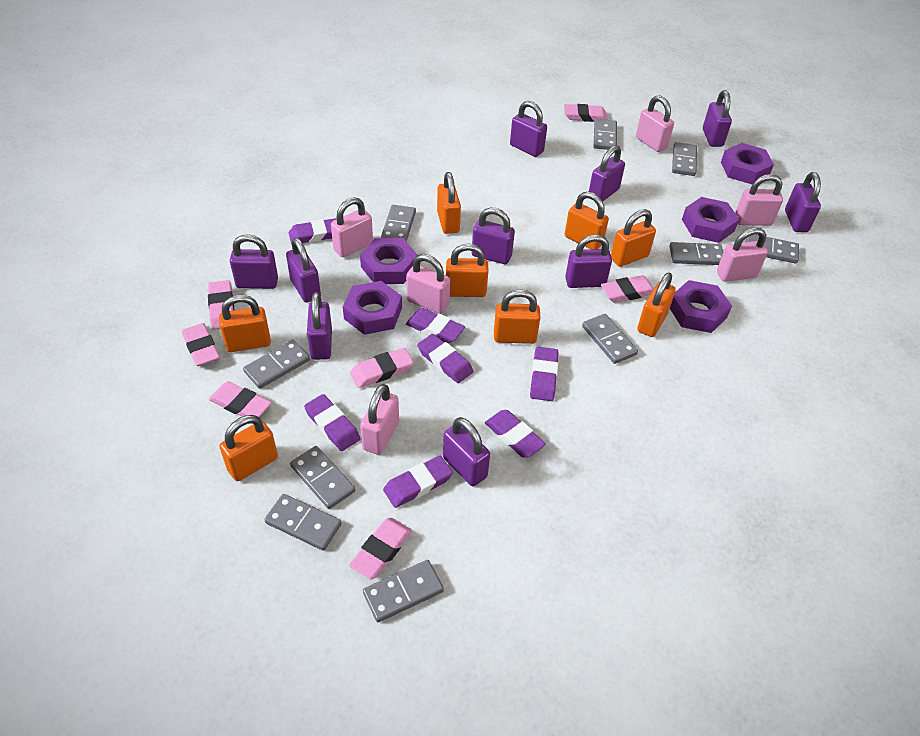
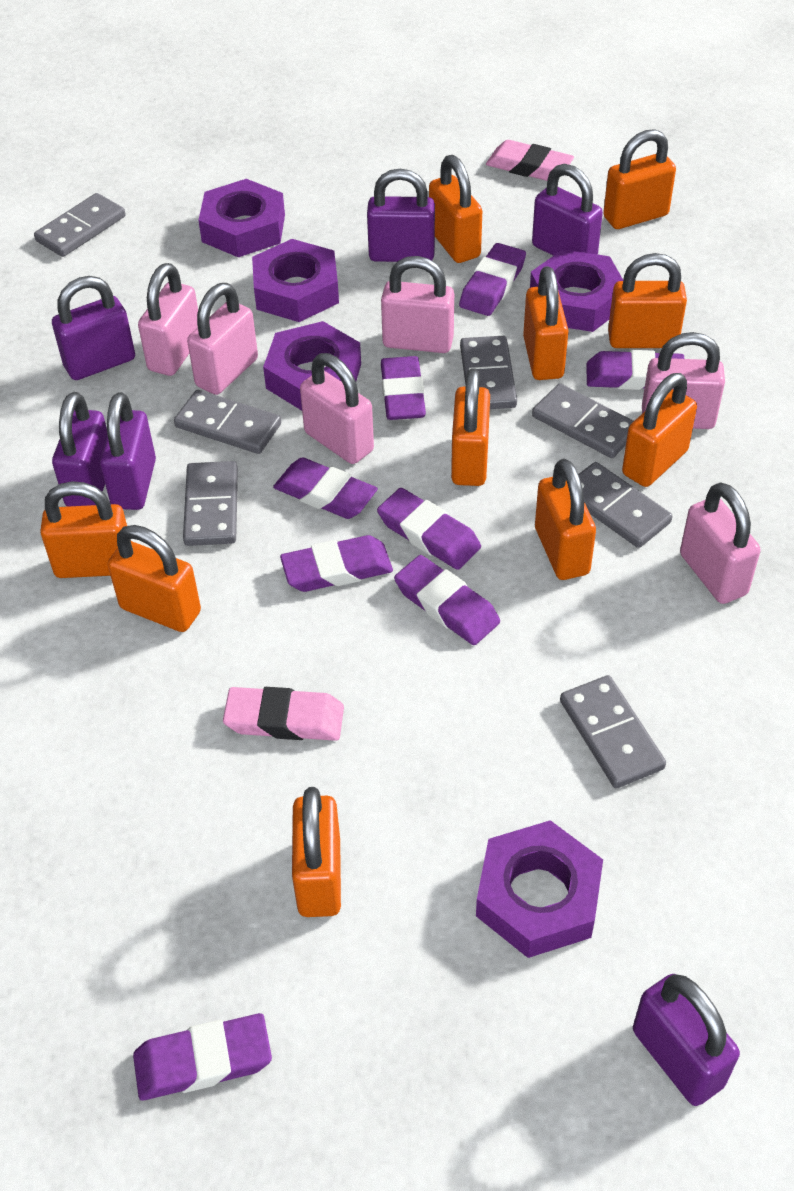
grey domino: 10 -> 7
orange padlock: 8 -> 10
pink eraser: 7 -> 2
purple eraser: 7 -> 8
purple padlock: 10 -> 6

